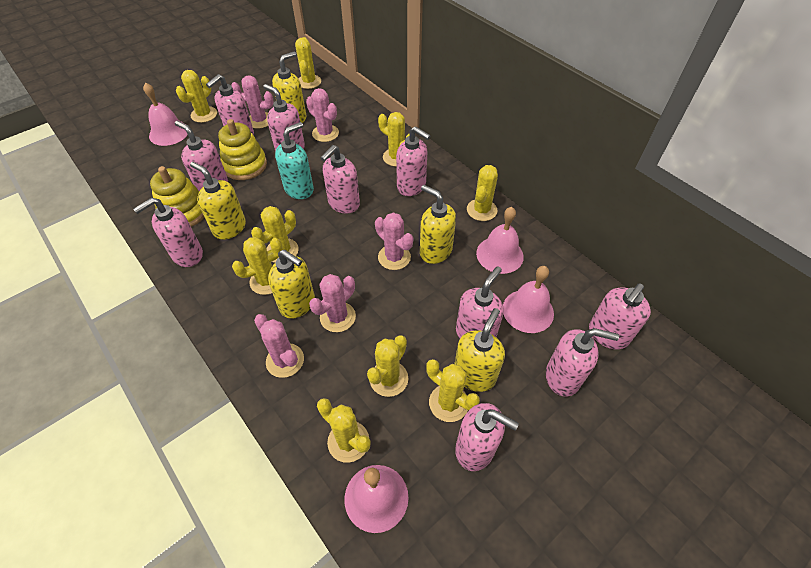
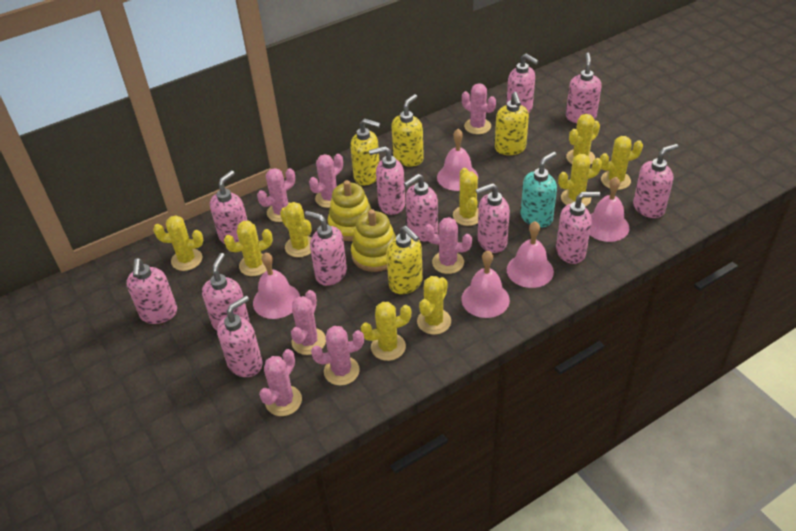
pink bell: 4 -> 5
pink cactus: 5 -> 7
pink soap dispenser: 10 -> 12
yellow soap dispenser: 5 -> 4

